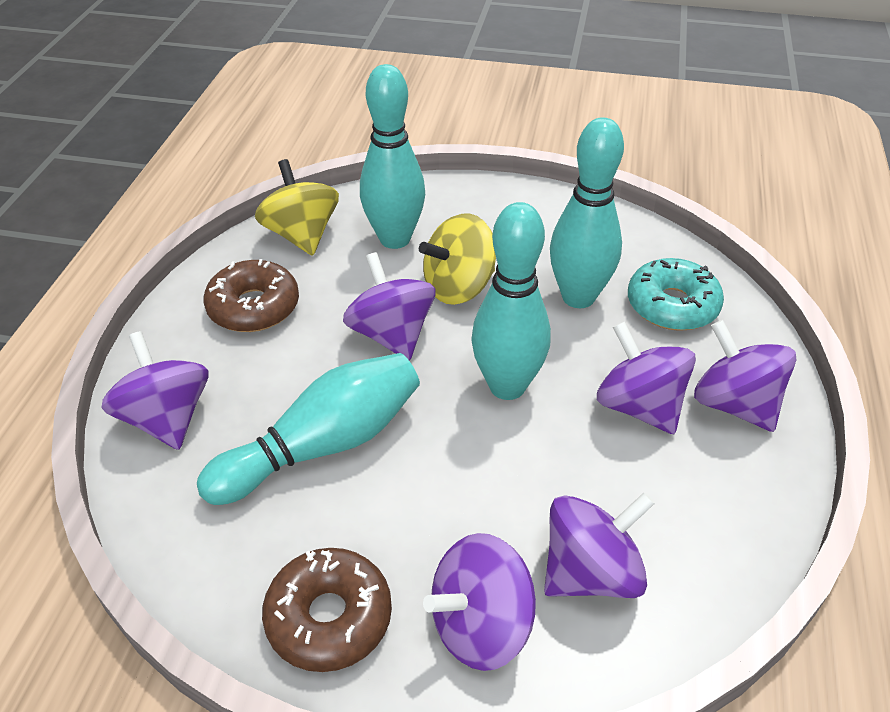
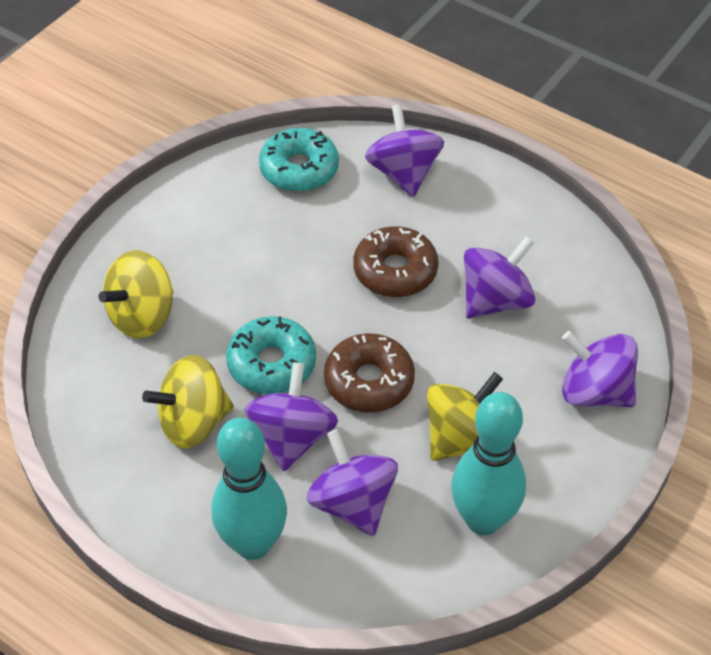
purple spinning top: 6 -> 5
turquoise bowling pin: 4 -> 2
turquoise donut: 1 -> 2
yellow spinning top: 2 -> 3

